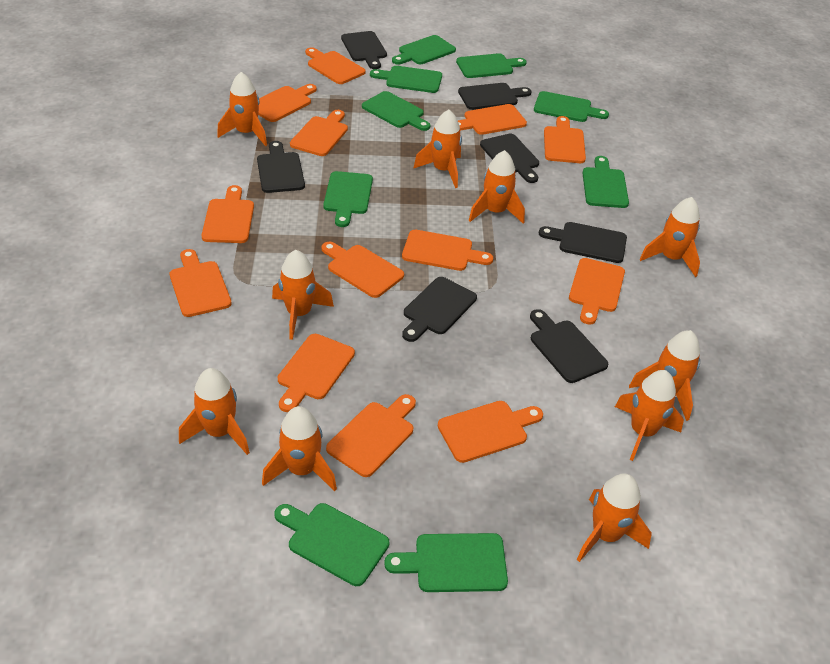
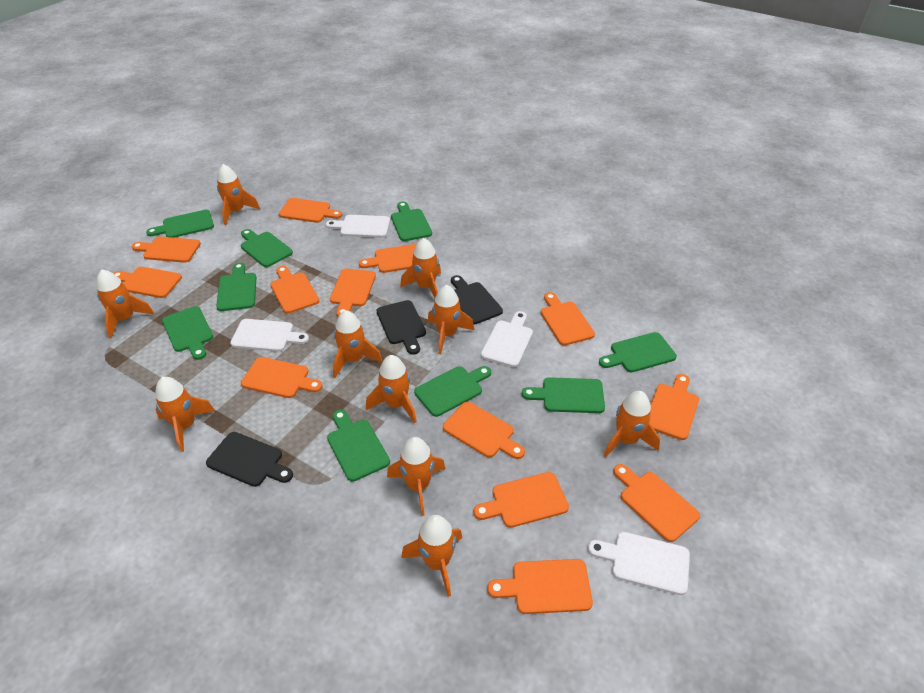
black cutting board: 7 -> 3
white cutting board: 0 -> 4

